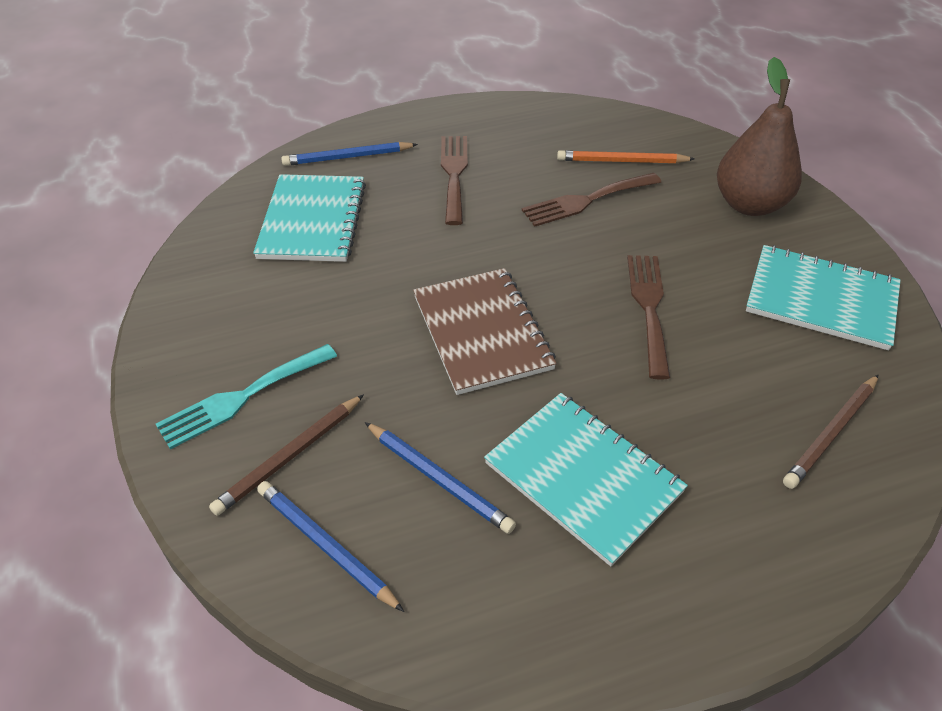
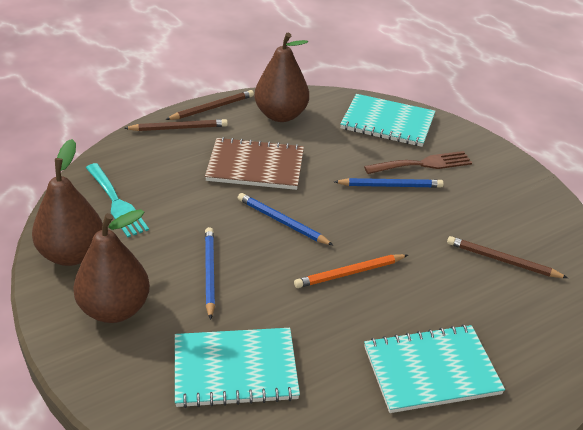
brown fork: 3 -> 1
brown pear: 1 -> 3
brown pencil: 2 -> 3

